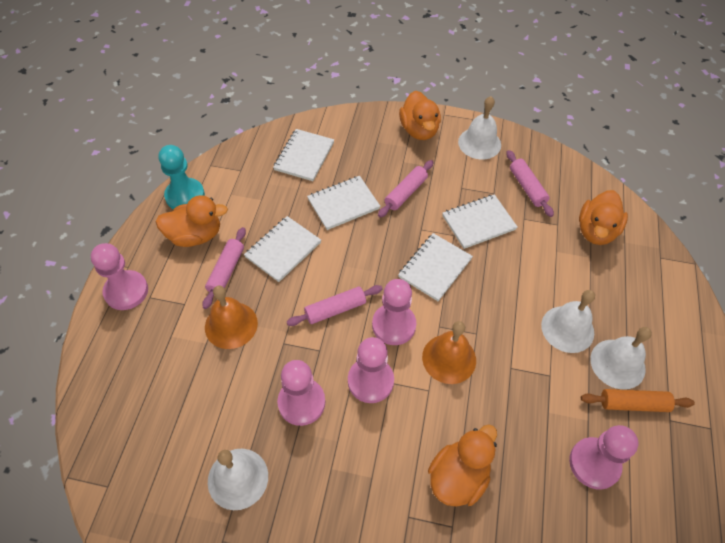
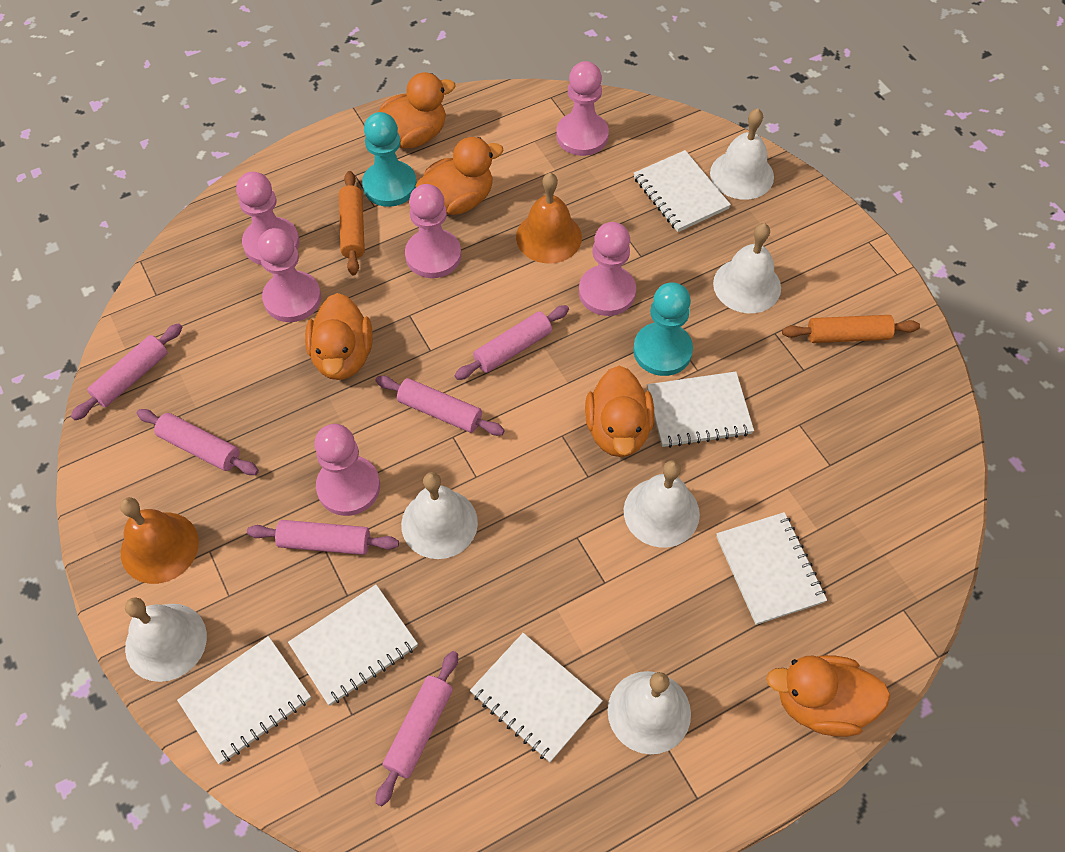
orange duck: 4 -> 5
orange rolling pin: 1 -> 2
pink pawn: 5 -> 6
pink rolling pin: 4 -> 6
turquoise pawn: 1 -> 2
white bell: 4 -> 6
white notebook: 5 -> 6

